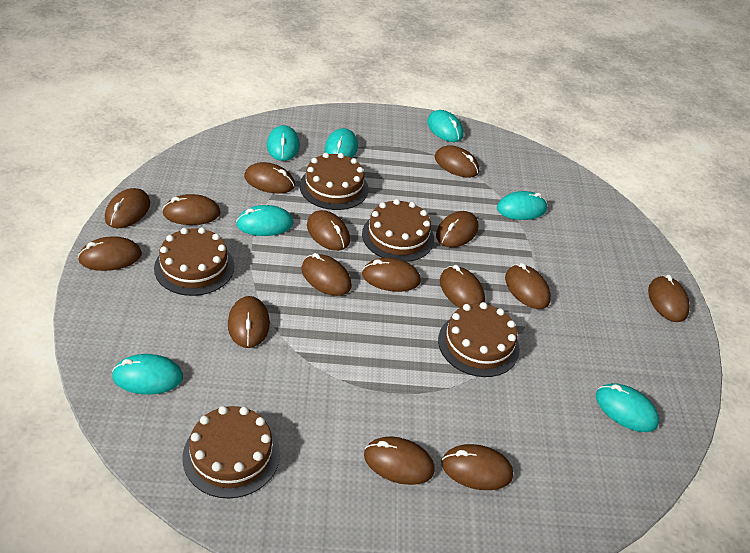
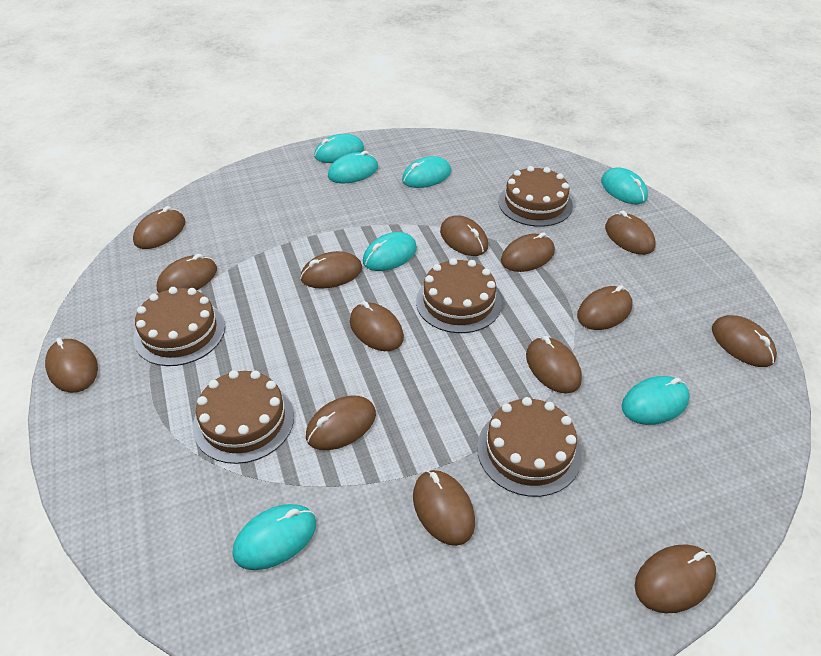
brown mouse: 15 -> 14

